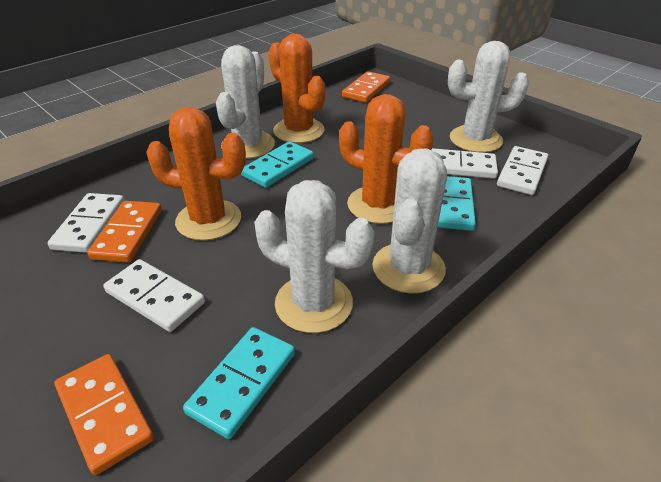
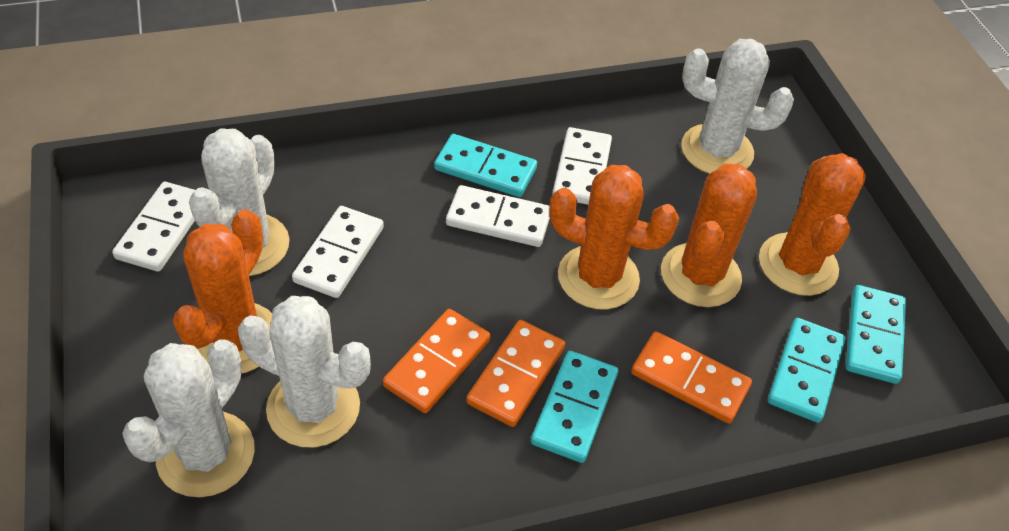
orange cactus: 3 -> 4
turquoise domino: 3 -> 4

